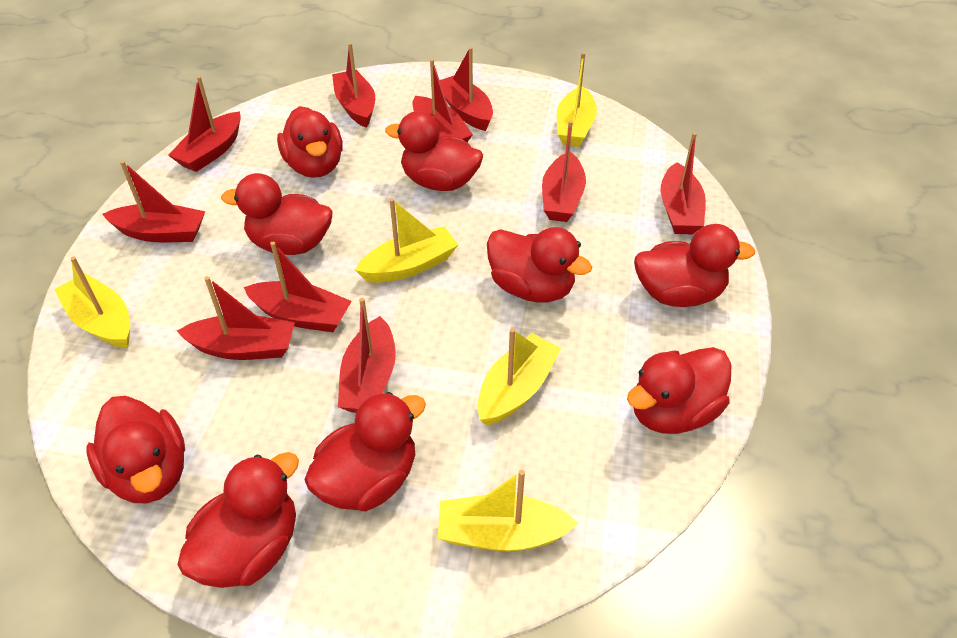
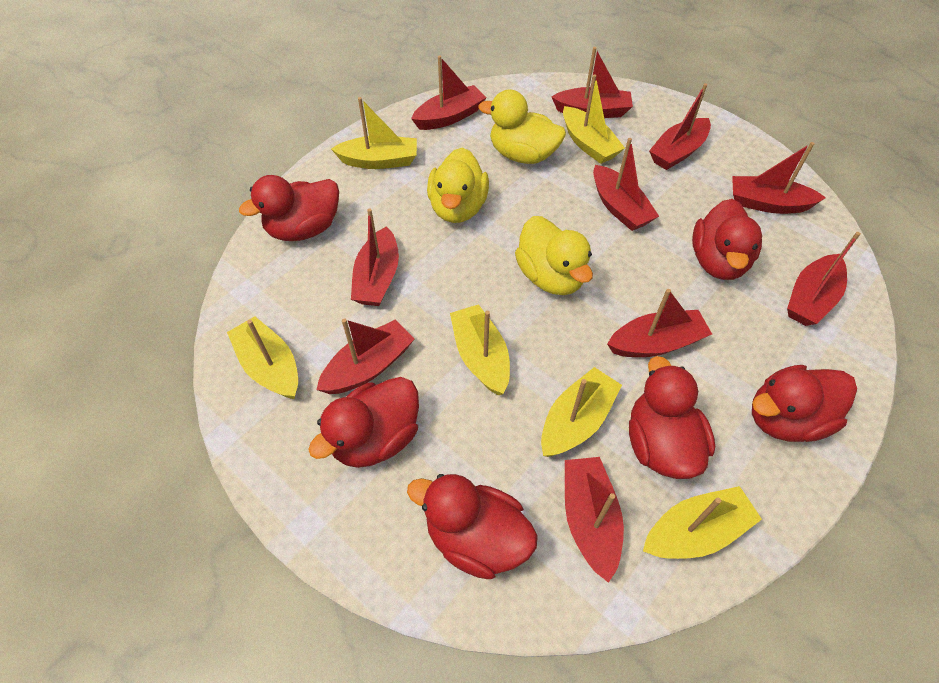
red duck: 9 -> 6
yellow boat: 5 -> 6
yellow duck: 0 -> 3

